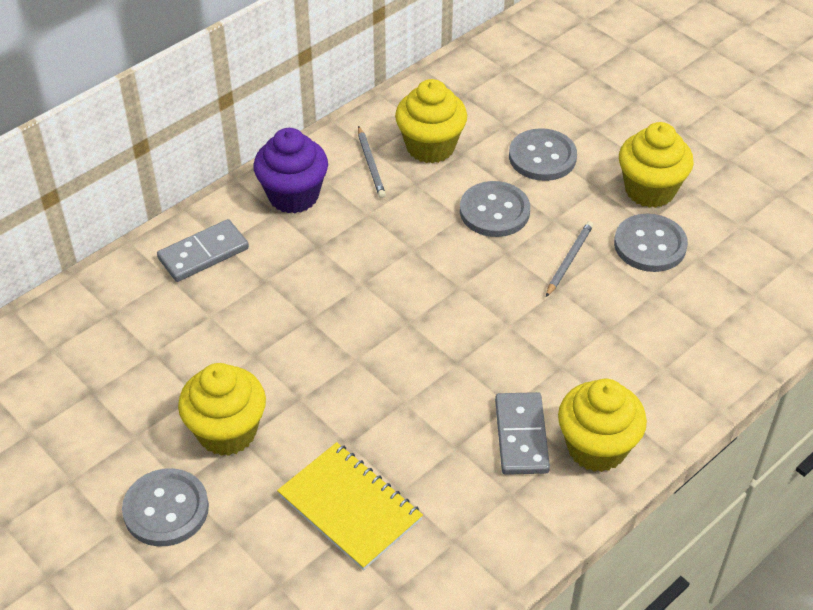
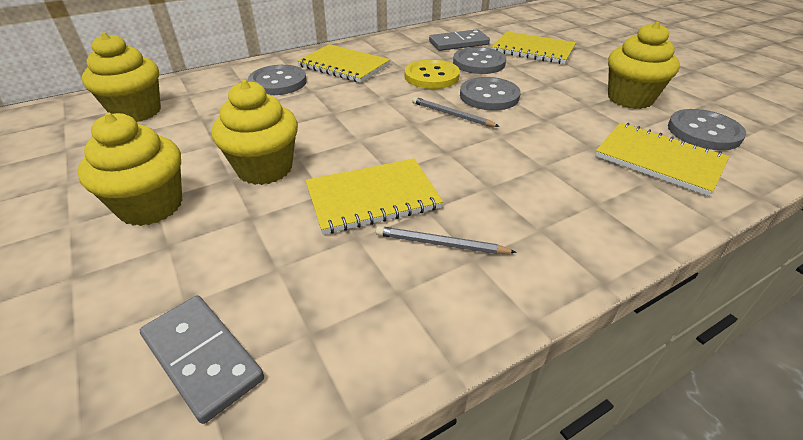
purple cupcake: 1 -> 0
yellow button: 0 -> 1
yellow notebook: 1 -> 4

